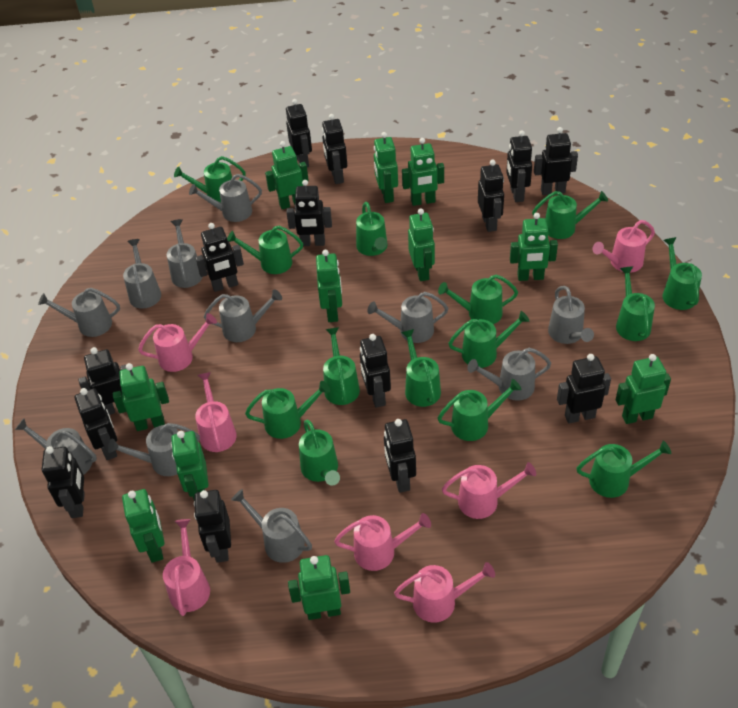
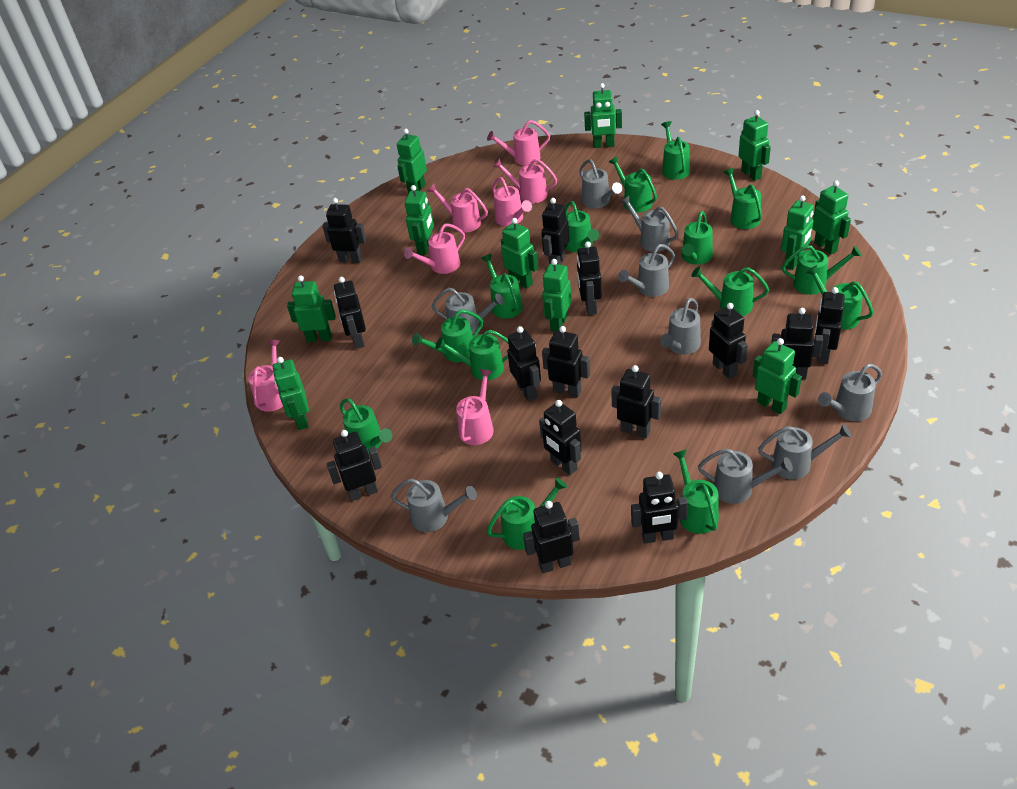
grey watering can: 11 -> 9

